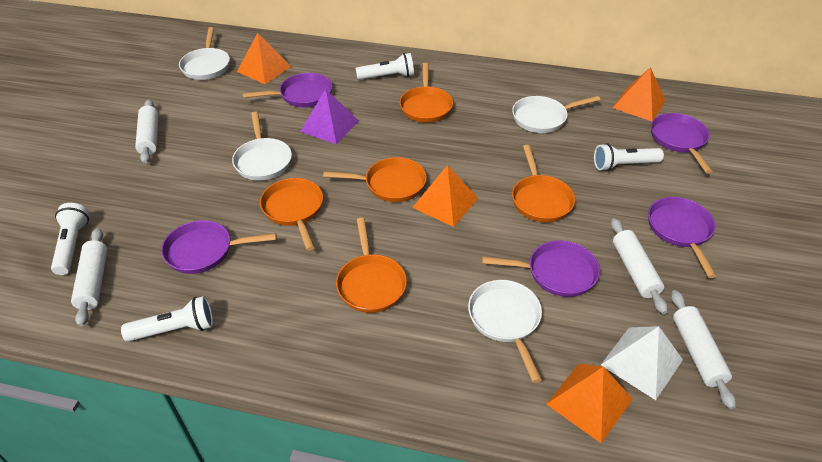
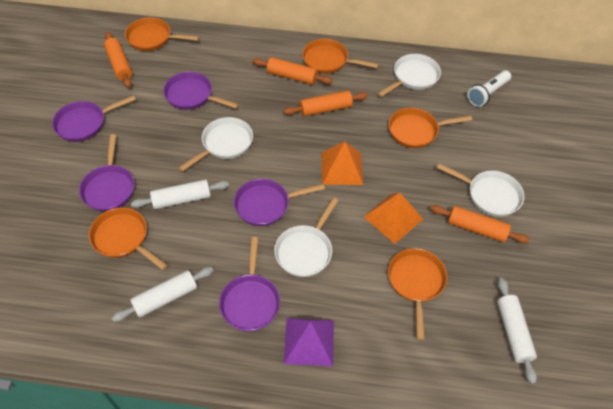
orange pyramid: 4 -> 2
orange rolling pin: 0 -> 4
white flashlight: 4 -> 1
white pyramid: 1 -> 0
white rolling pin: 4 -> 3

